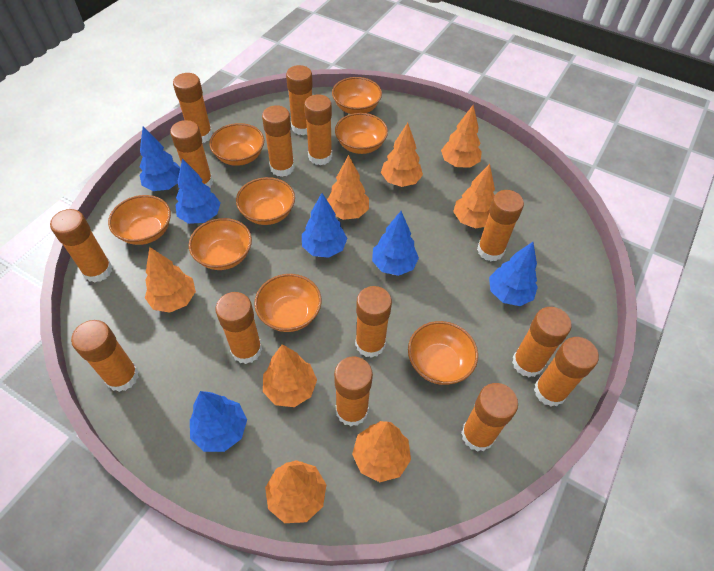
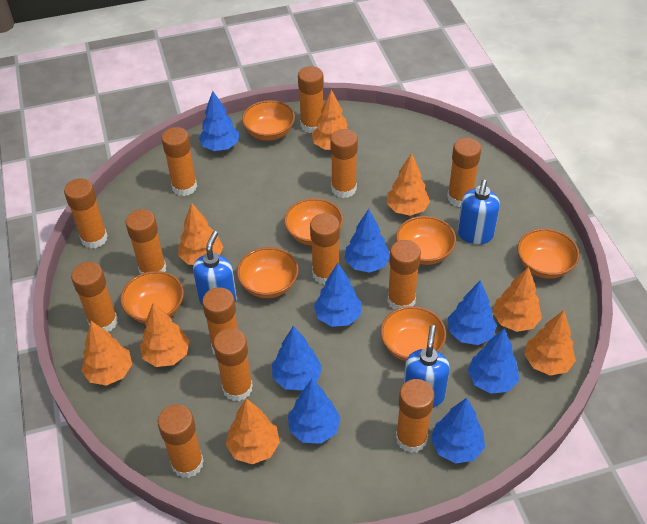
blue soap dispenser: 0 -> 3
blue tree: 6 -> 8
orange bowl: 8 -> 7
orange glue stick: 14 -> 13

